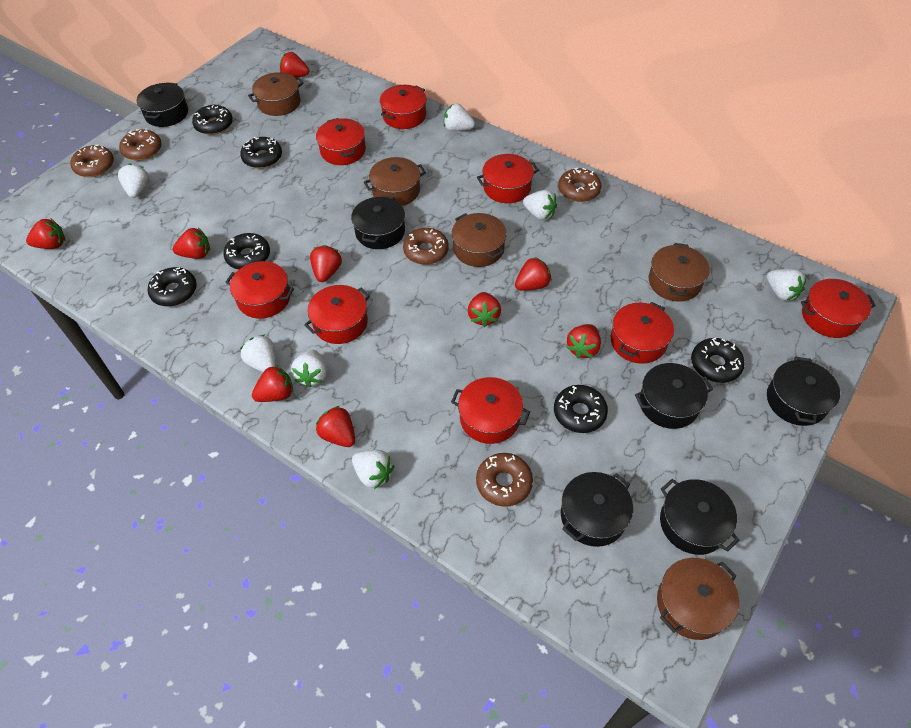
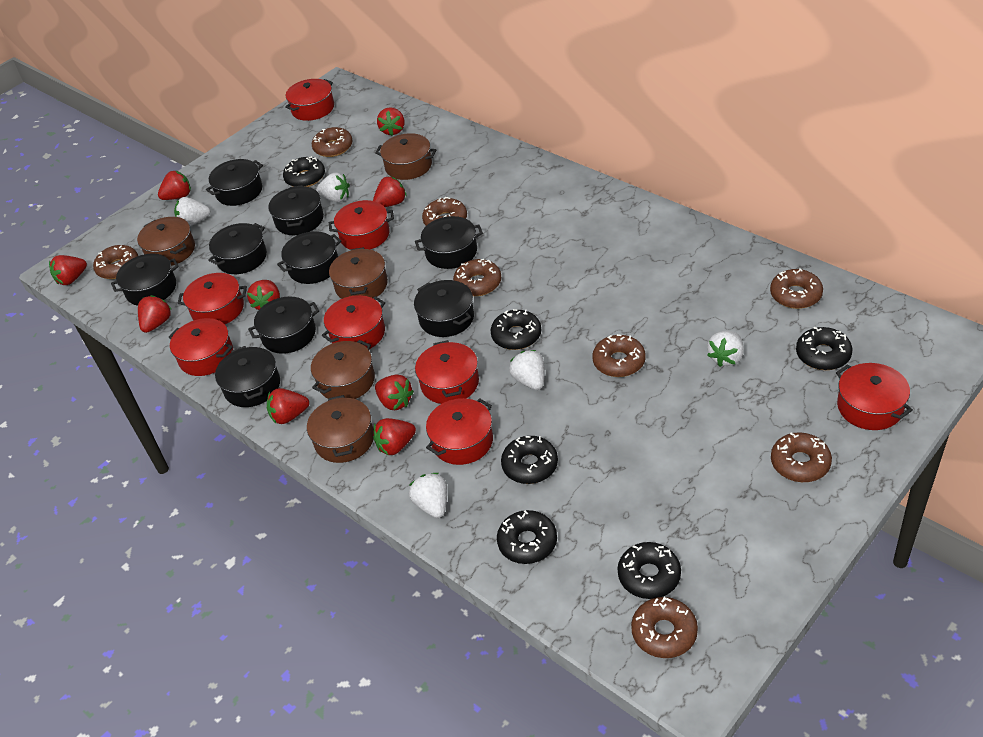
black pot: 6 -> 9
brown donut: 5 -> 8
white strawberry: 7 -> 5

